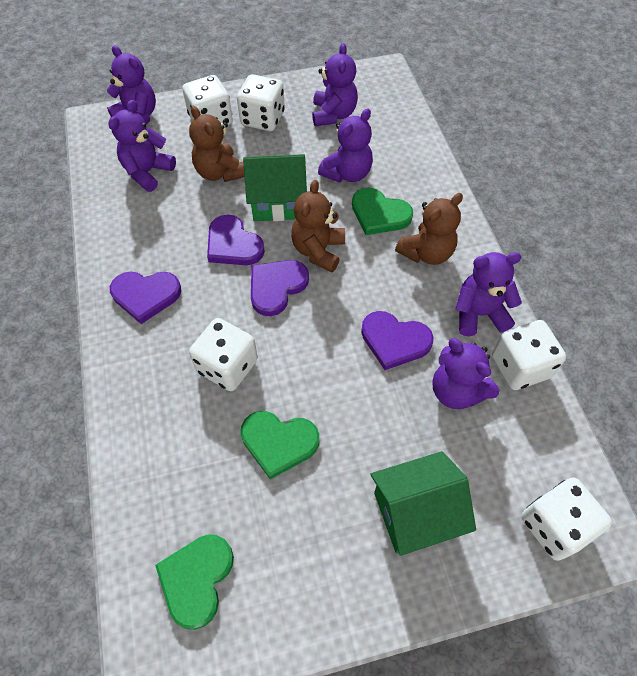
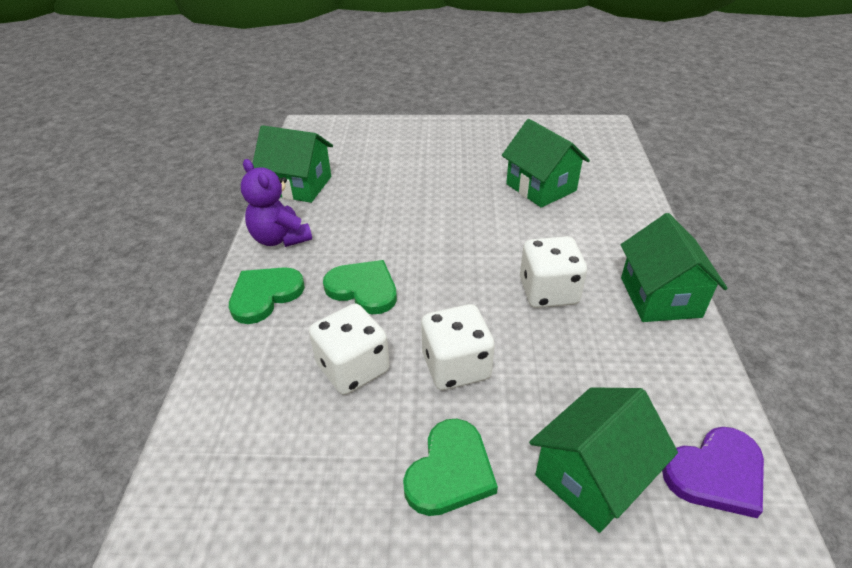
brown teddy bear: 3 -> 0
green house: 2 -> 4
purple heart: 4 -> 1
purple teddy bear: 6 -> 1
white dice: 5 -> 3

